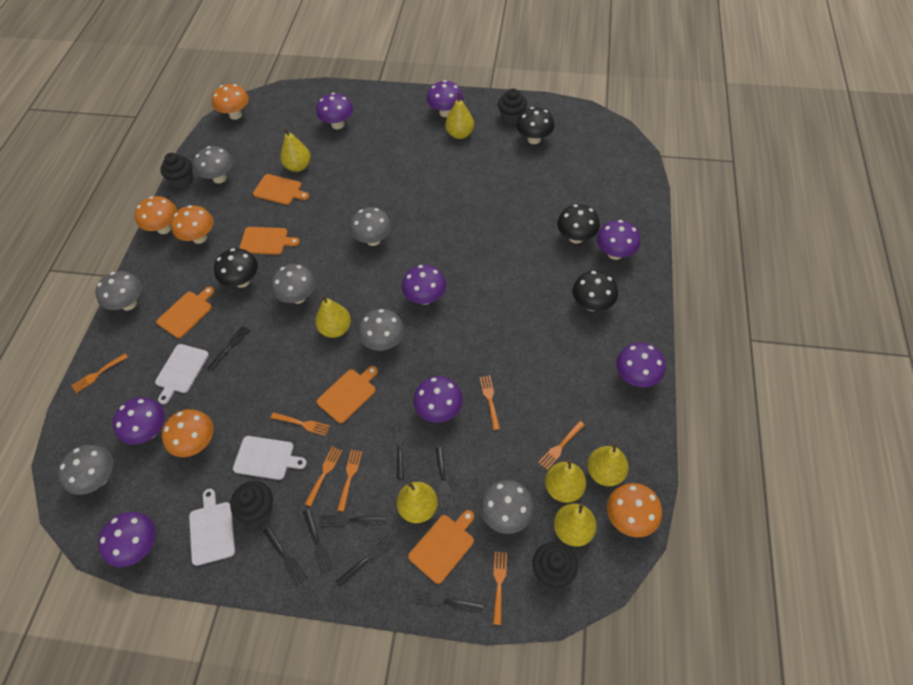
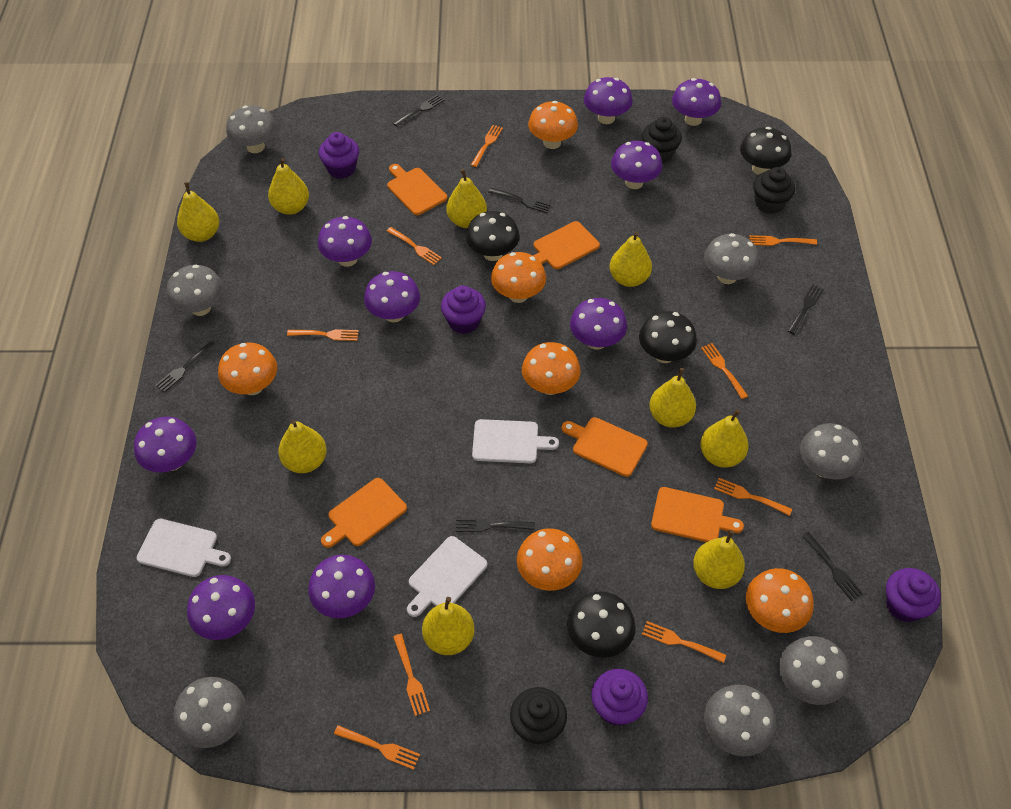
black cupcake: 4 -> 3
black fork: 8 -> 6
orange fork: 7 -> 9
orange mushroom: 5 -> 6
purple cupcake: 0 -> 4
purple mushroom: 8 -> 9
yellow pear: 7 -> 9

